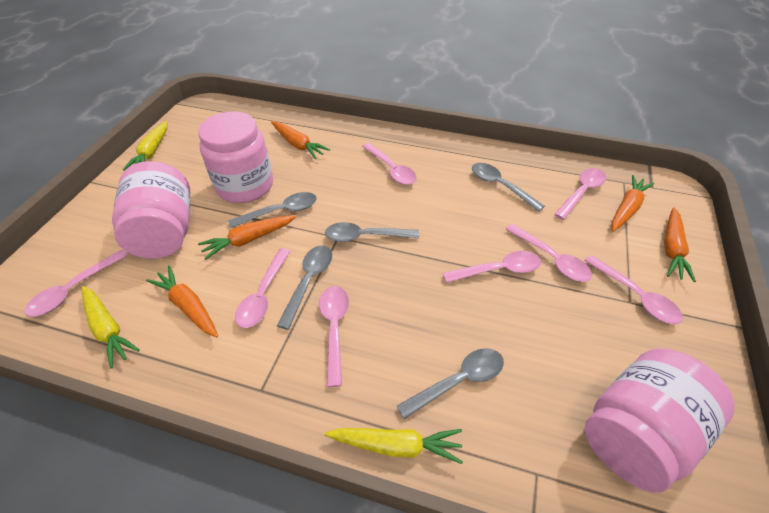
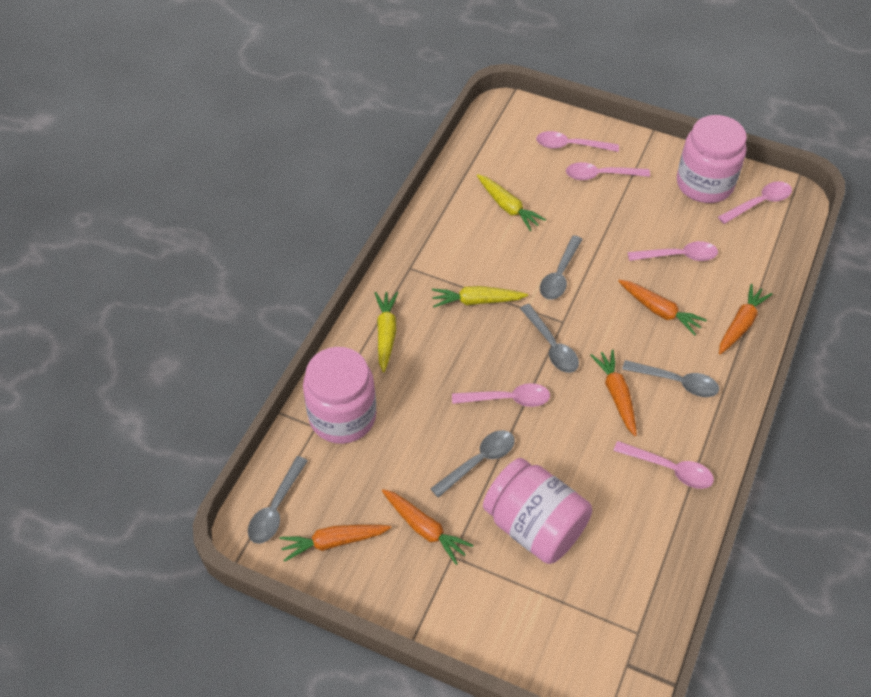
pink spoon: 8 -> 6

